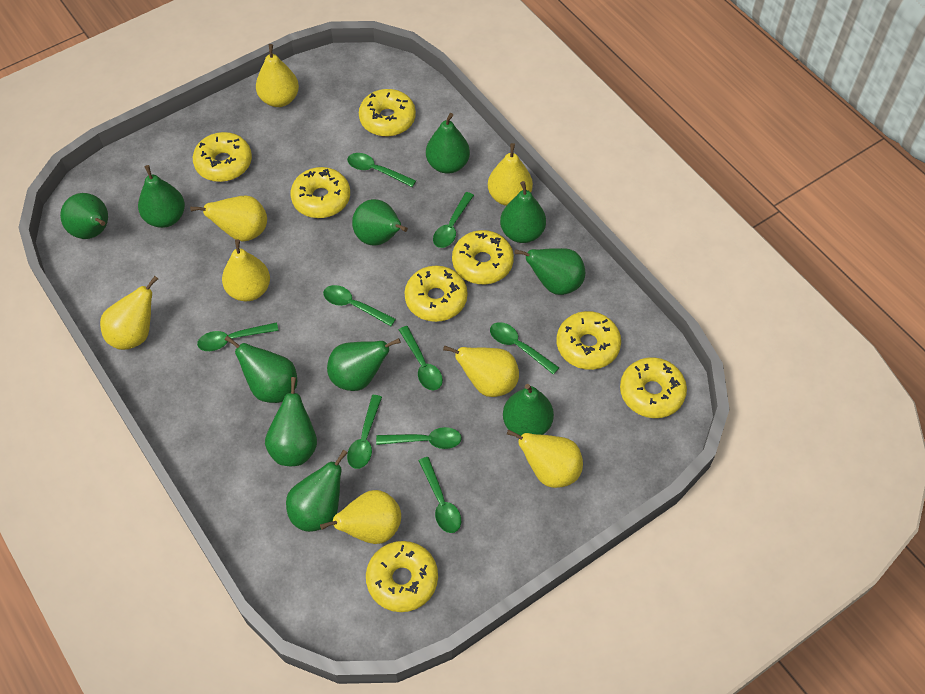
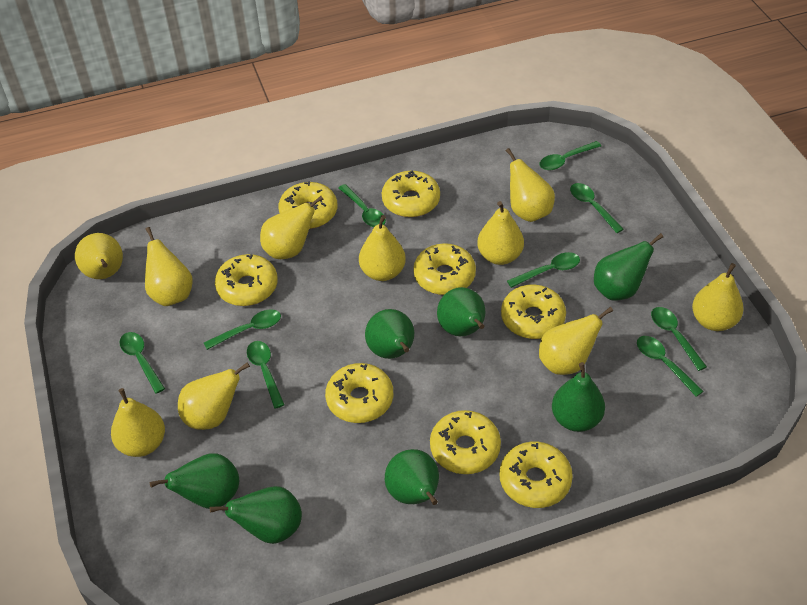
green pear: 11 -> 7
yellow pear: 8 -> 10

